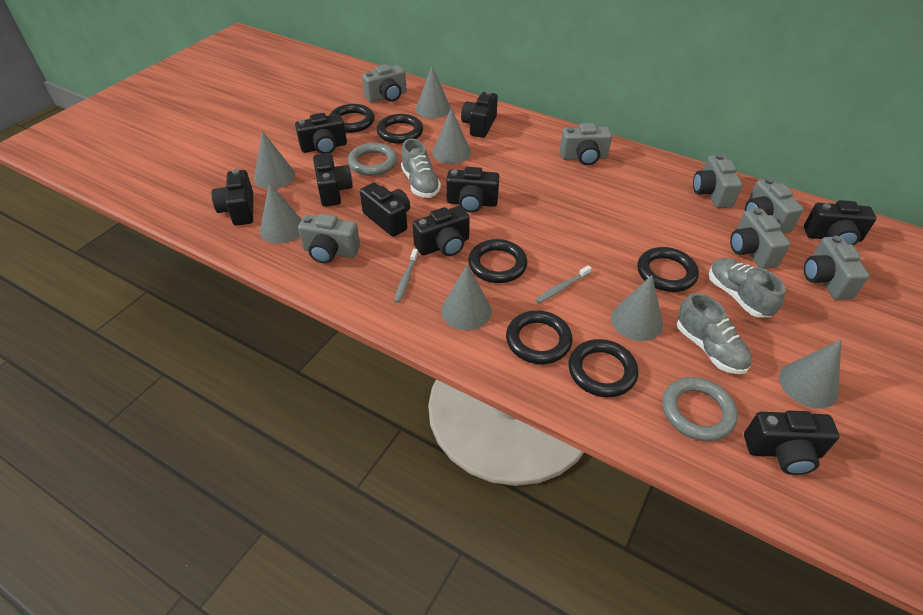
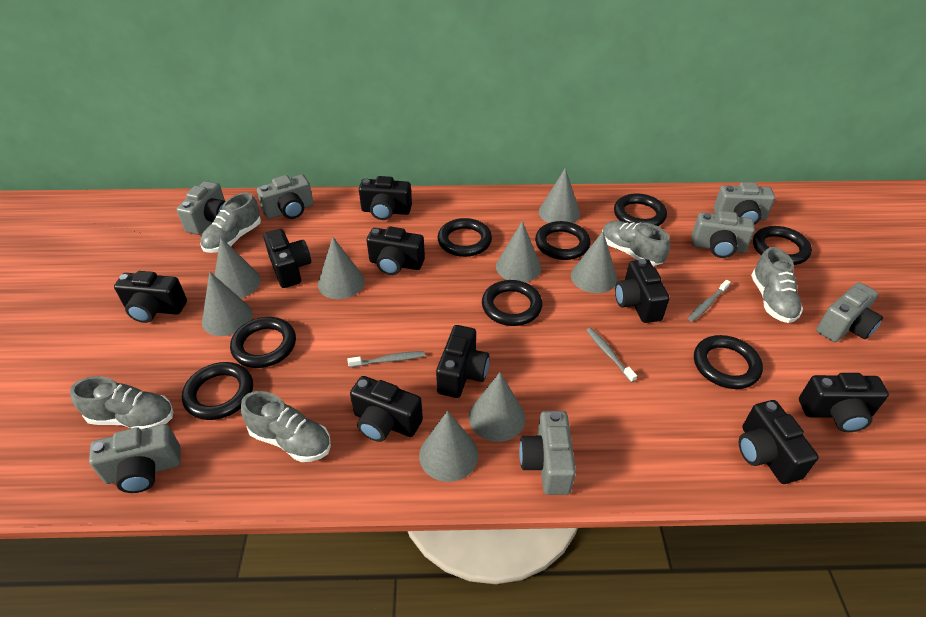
black ring: 6 -> 8
grey cone: 7 -> 8
grey ring: 2 -> 0
grey shoe: 3 -> 5
grey toothbrush: 2 -> 3

